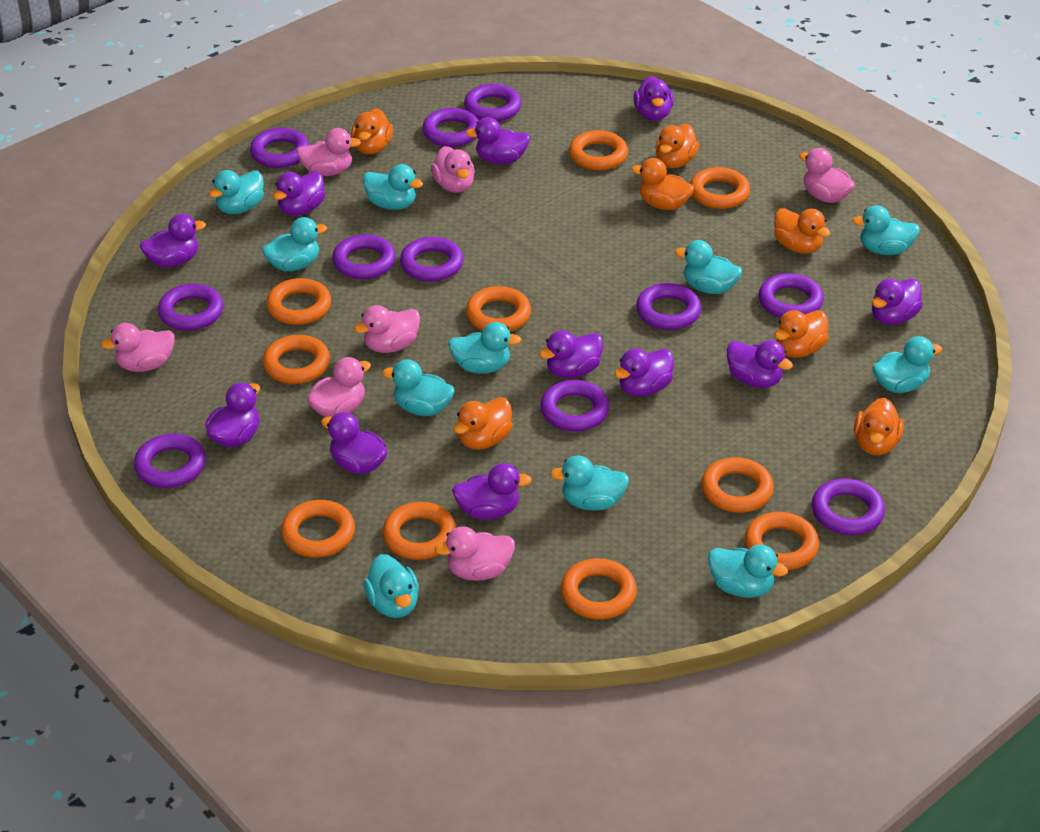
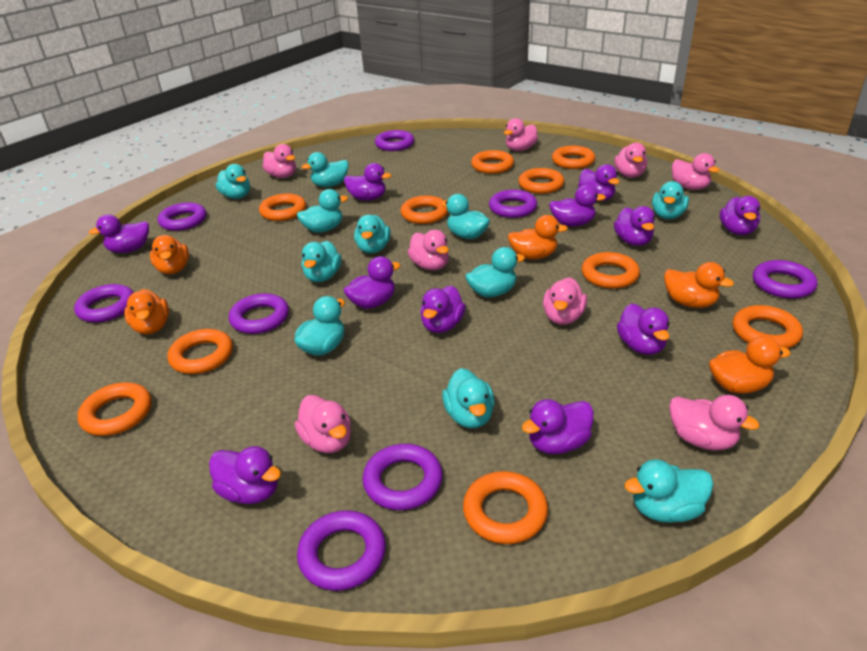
orange duck: 7 -> 5
pink duck: 7 -> 8
purple ring: 11 -> 8

